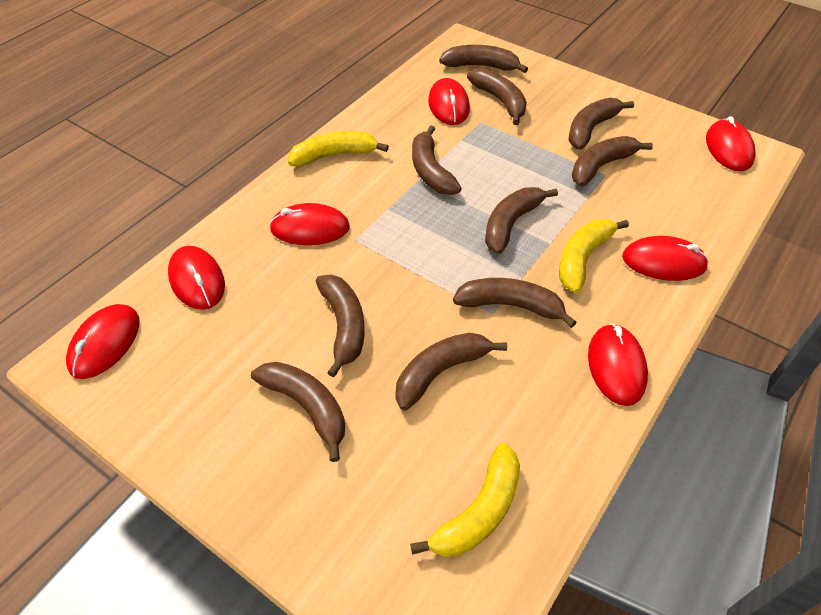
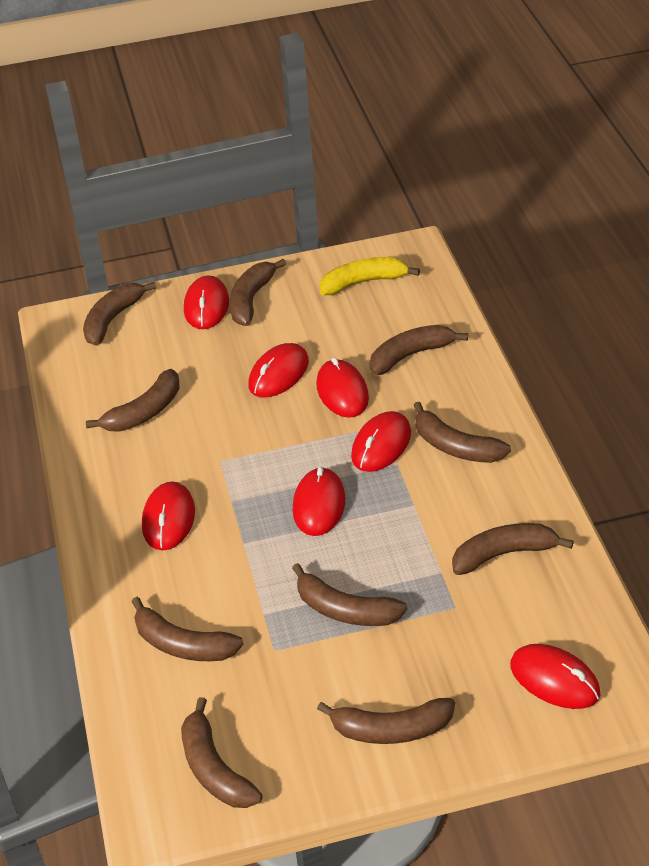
yellow banana: 3 -> 1

